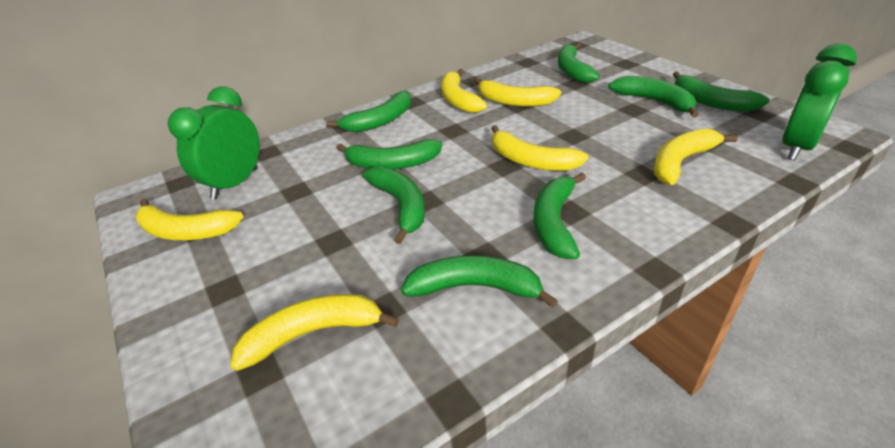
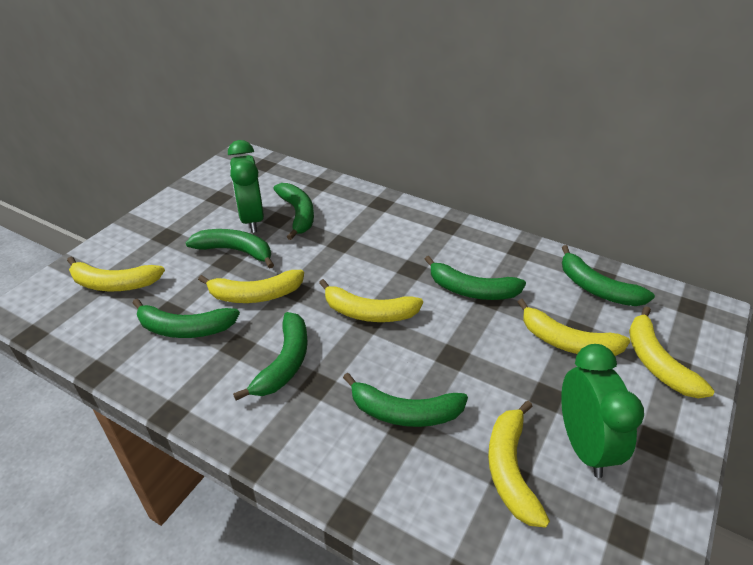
green banana: 8 -> 7

